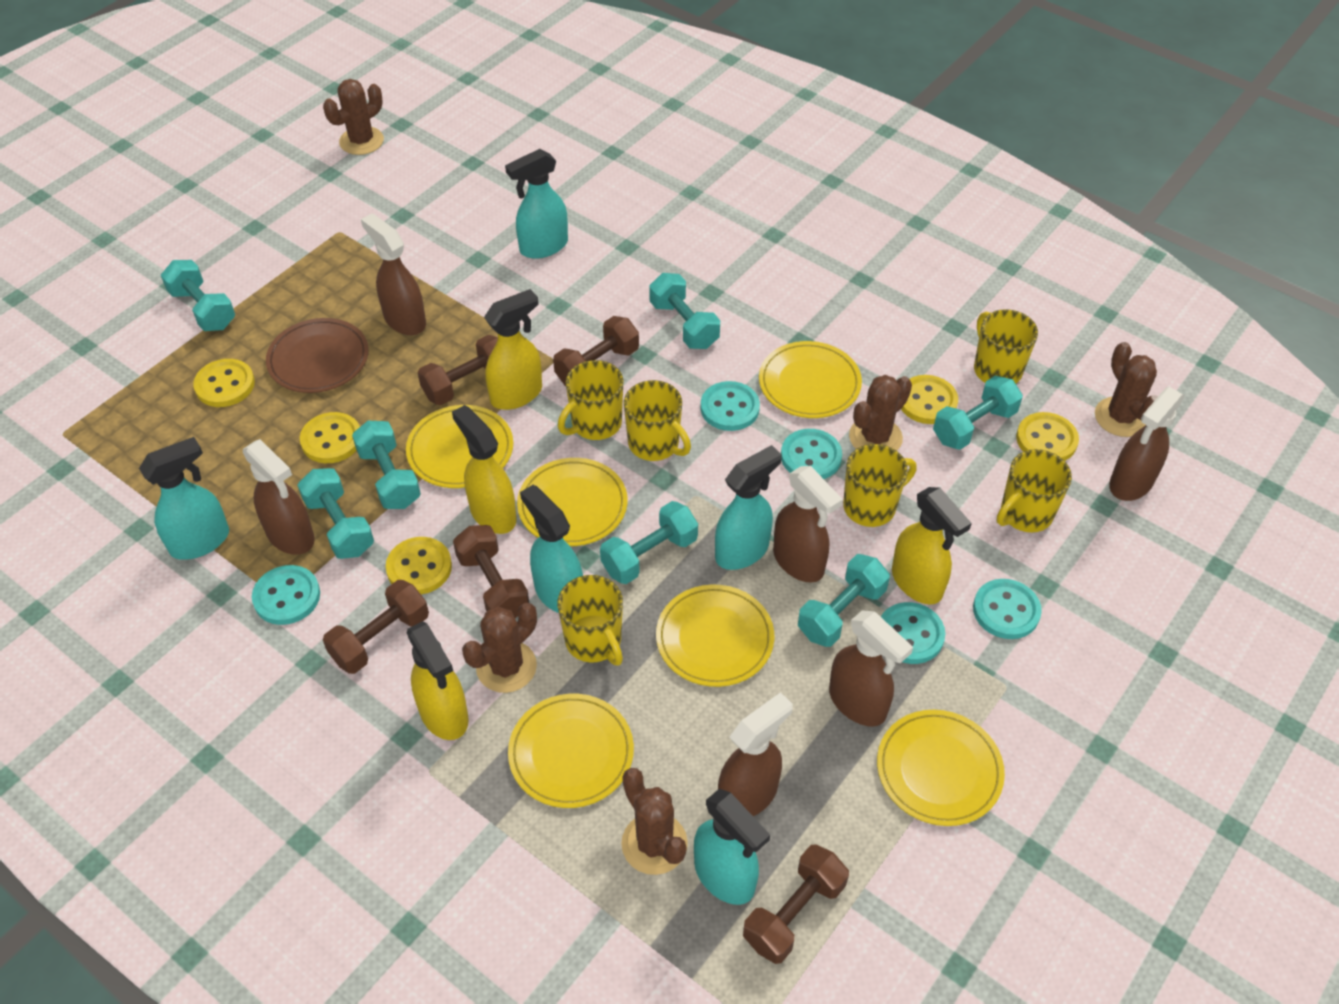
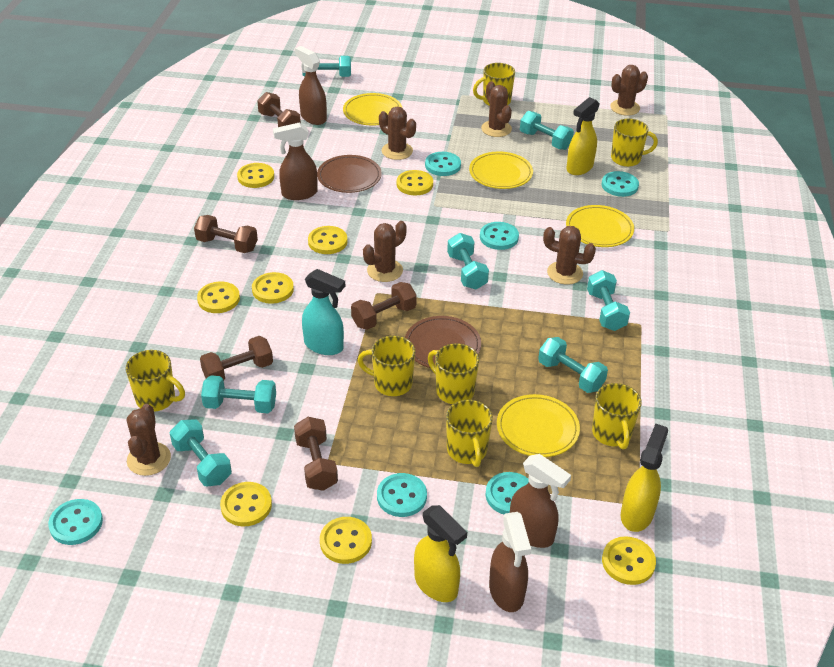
brown cactus: 5 -> 6
brown plate: 1 -> 2
brown spray bottle: 6 -> 4
turquoise button: 5 -> 6
turquoise spray bottle: 5 -> 1
yellow button: 5 -> 8
yellow mug: 6 -> 7
yellow plate: 6 -> 4
yellow spray bottle: 4 -> 3

